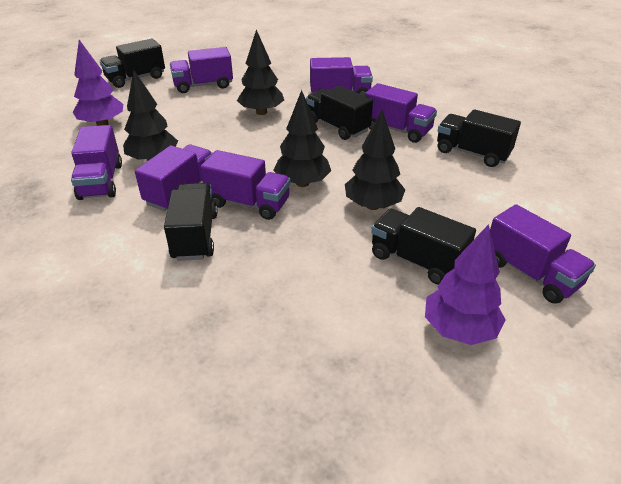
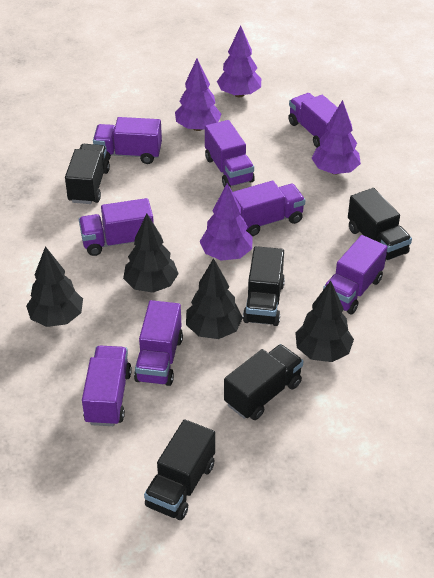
purple tree: 2 -> 4
purple truck: 7 -> 8

